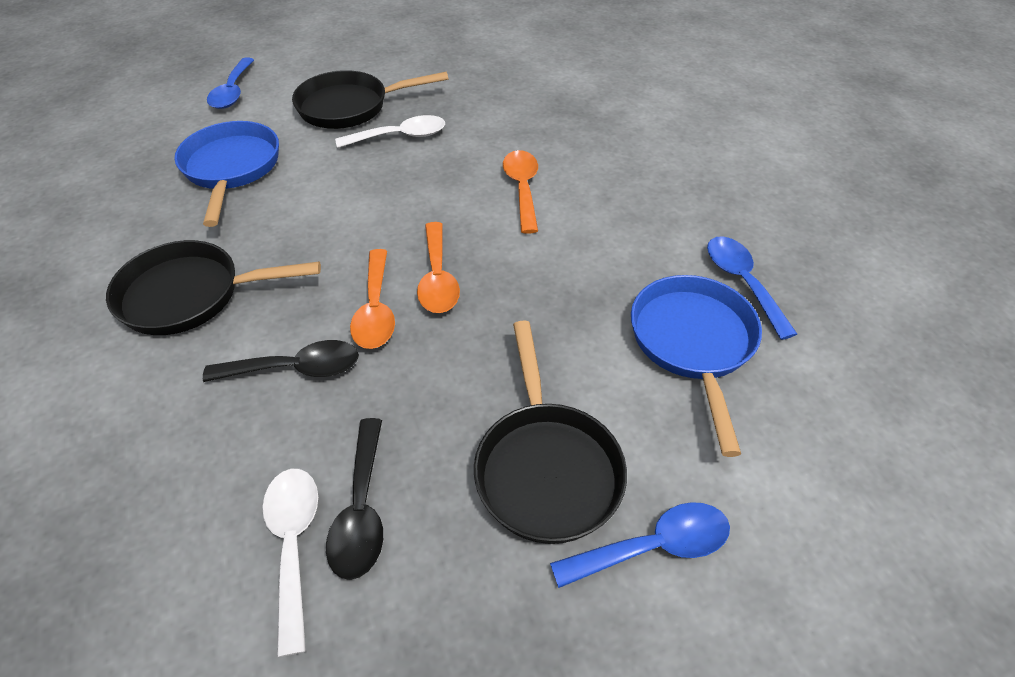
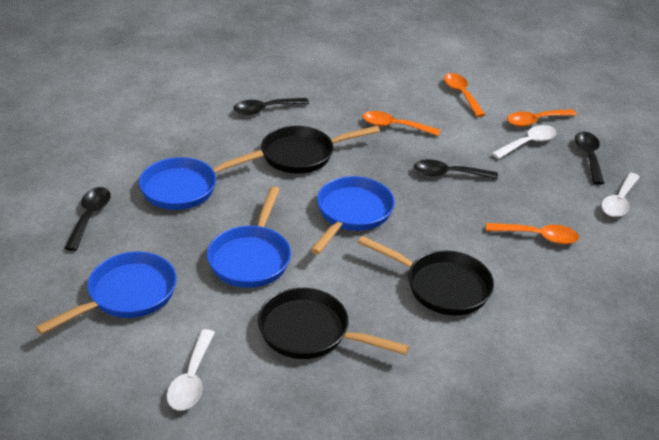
black spoon: 2 -> 4
blue pan: 2 -> 4
blue spoon: 3 -> 0
orange spoon: 3 -> 4
white spoon: 2 -> 3

